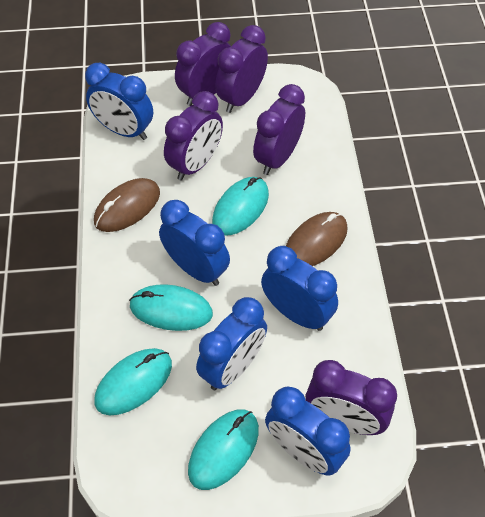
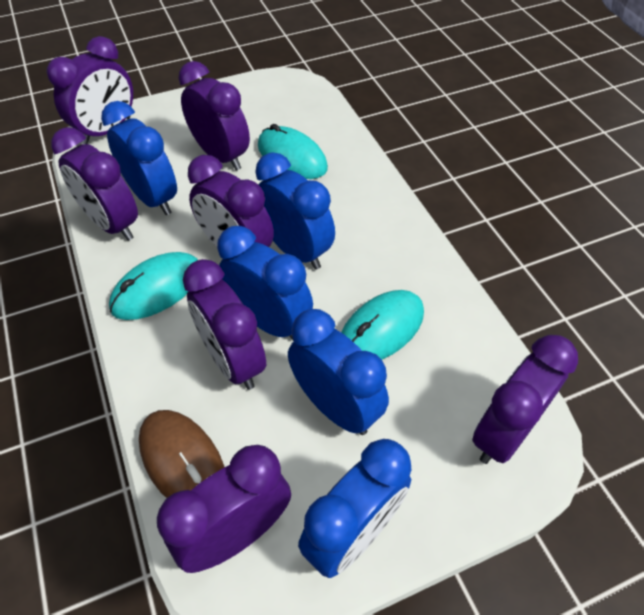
brown mouse: 2 -> 1
purple clock: 5 -> 7
turquoise mouse: 4 -> 3

